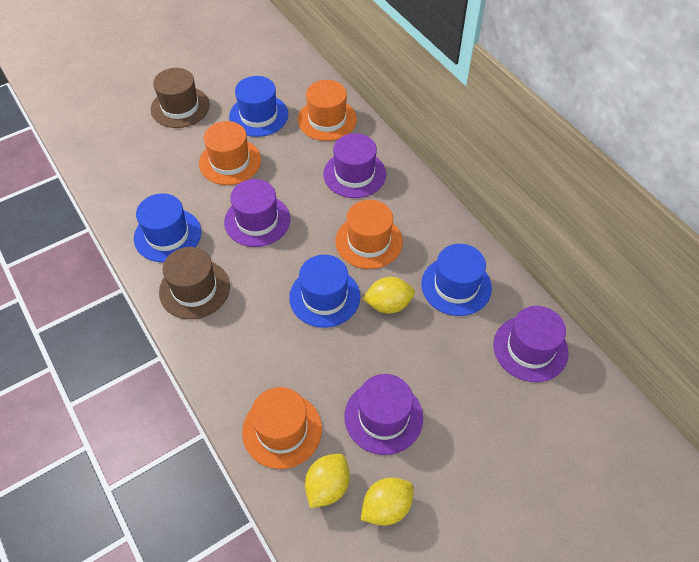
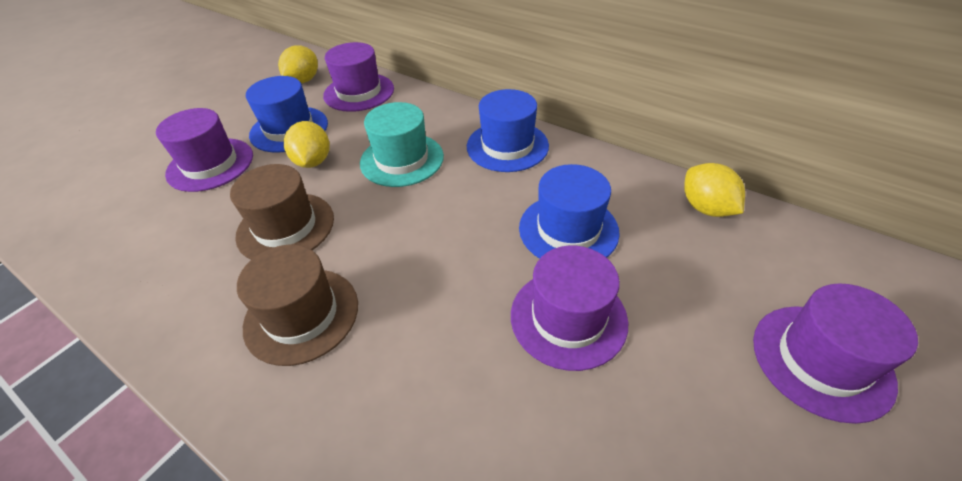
blue hat: 4 -> 3
orange hat: 4 -> 0
turquoise hat: 0 -> 1

